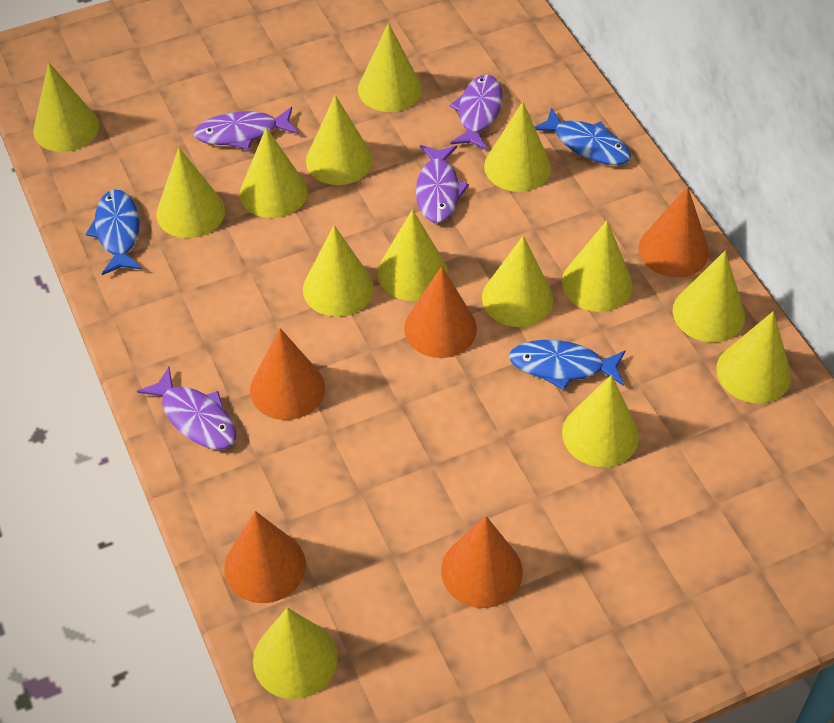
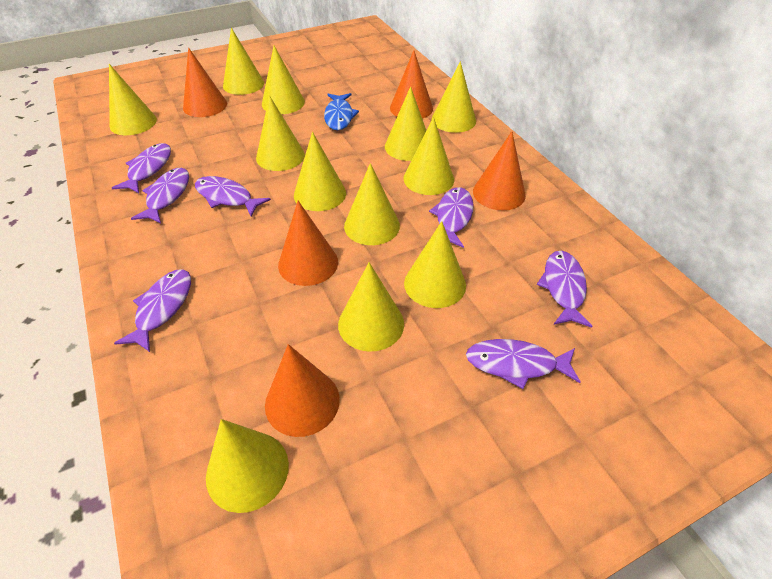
blue fish: 3 -> 1
purple fish: 4 -> 7
yellow cone: 14 -> 12

